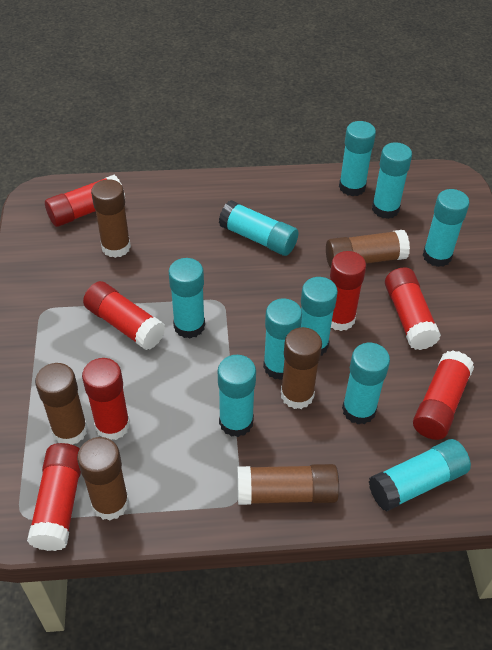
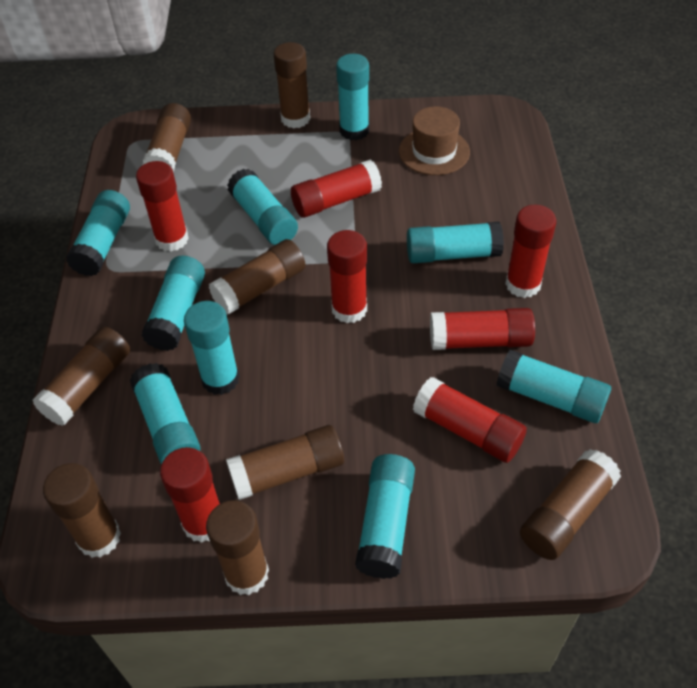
brown glue stick: 6 -> 8
brown hat: 0 -> 1
turquoise glue stick: 10 -> 9

